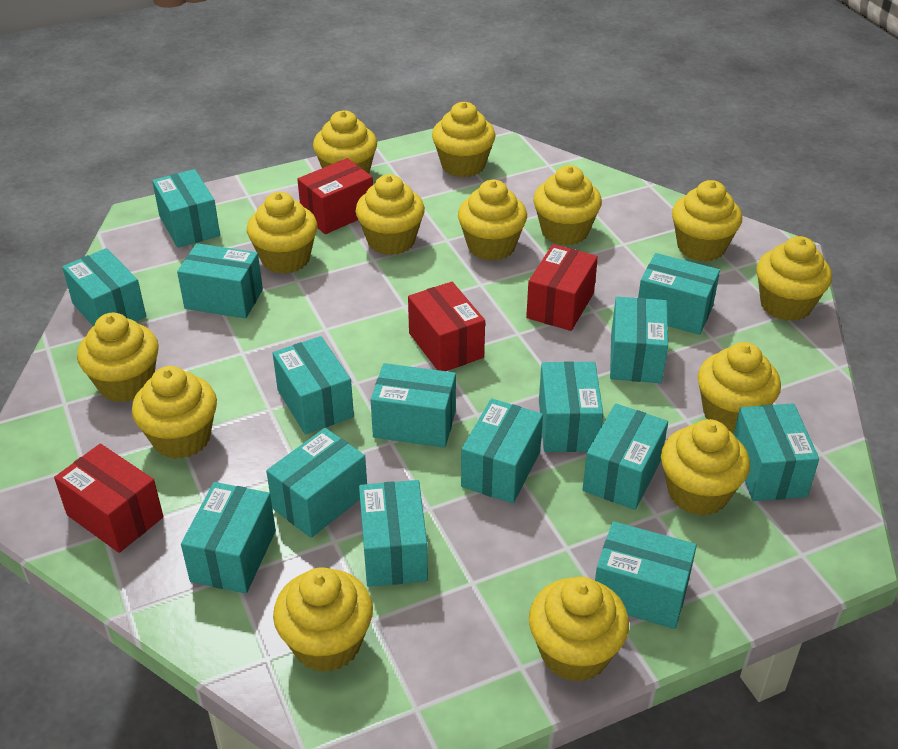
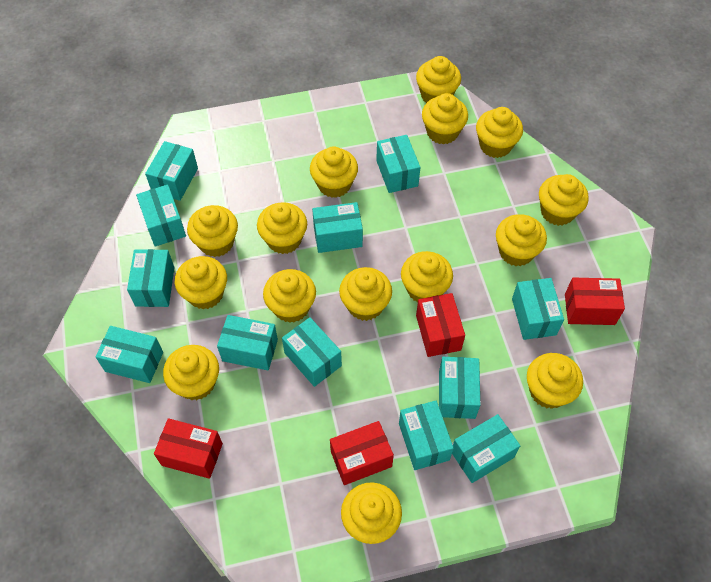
turquoise box: 15 -> 12
yellow cupcake: 14 -> 15

